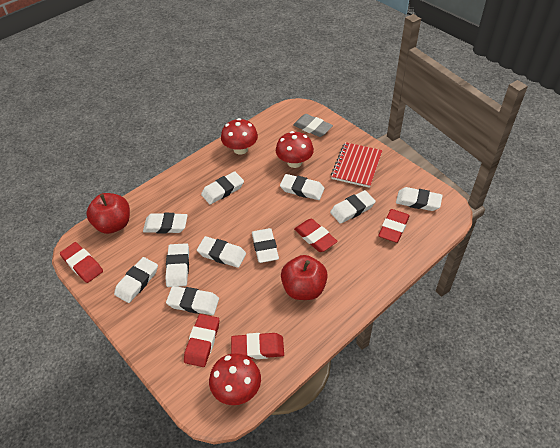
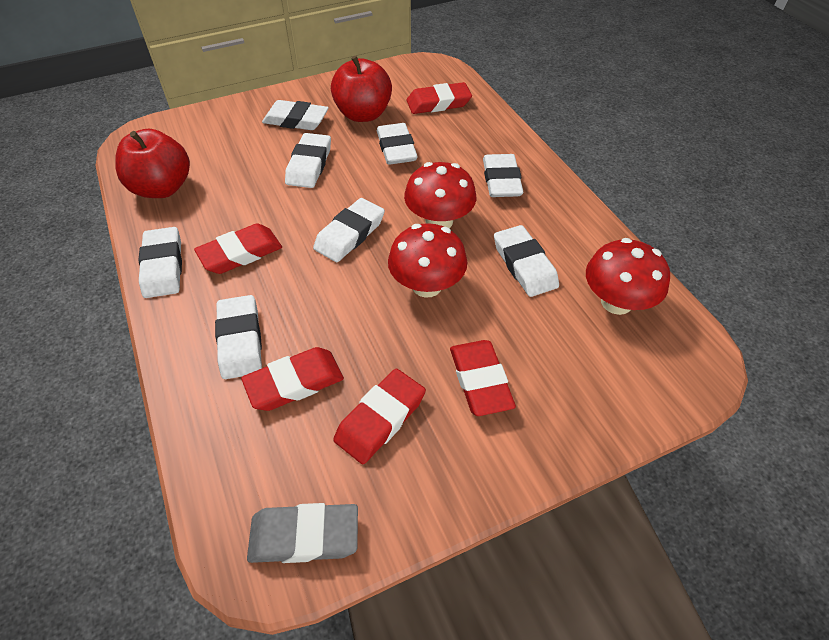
red notebook: 1 -> 0
white eraser: 10 -> 8

